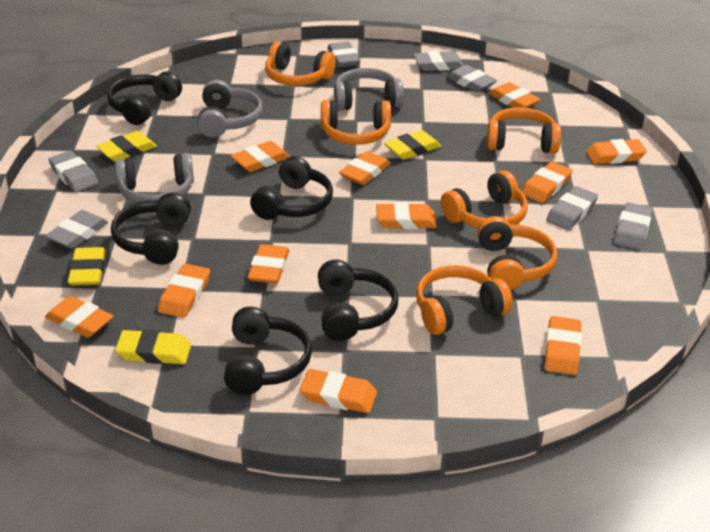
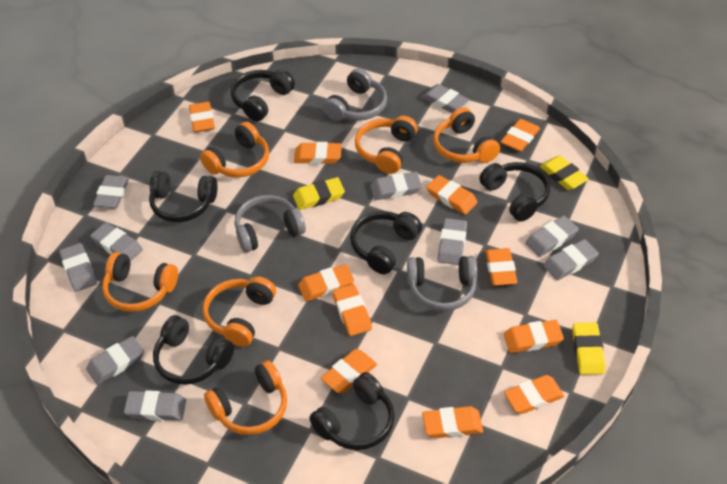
black headphones: 5 -> 6
grey eraser: 7 -> 10
yellow eraser: 4 -> 3

